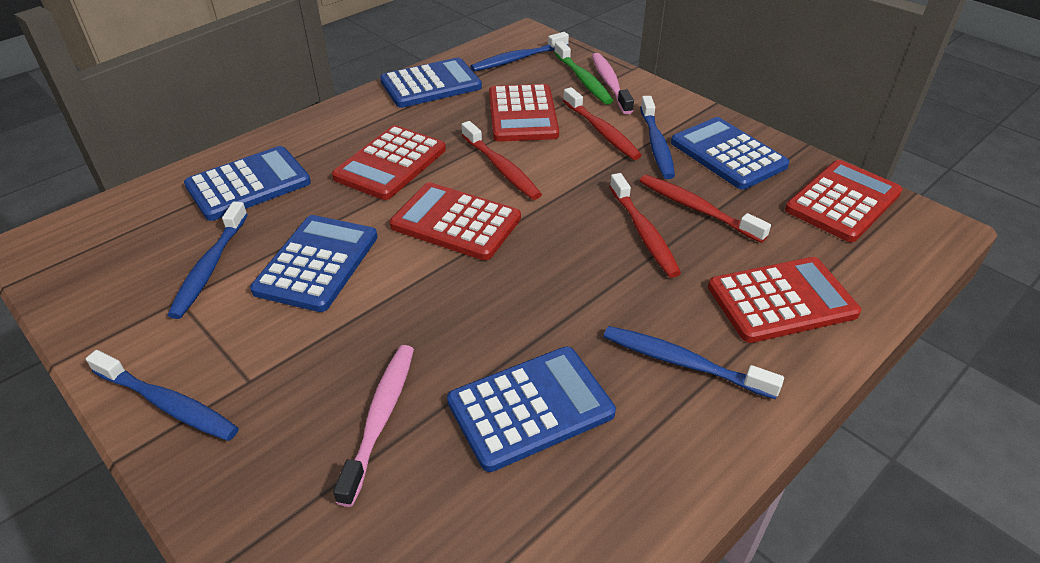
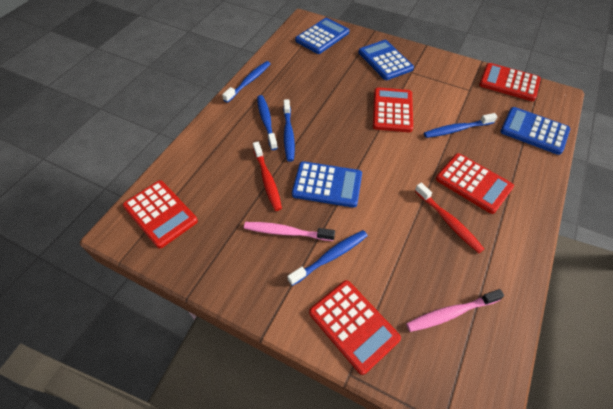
blue calculator: 5 -> 4
green toothbrush: 1 -> 0
red toothbrush: 4 -> 2

